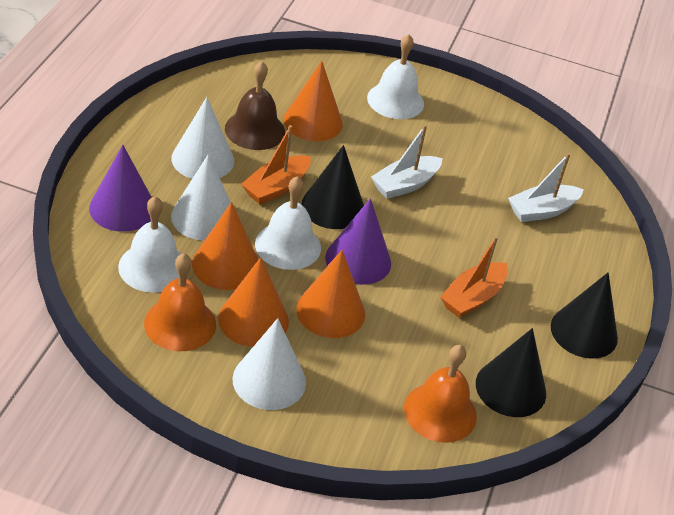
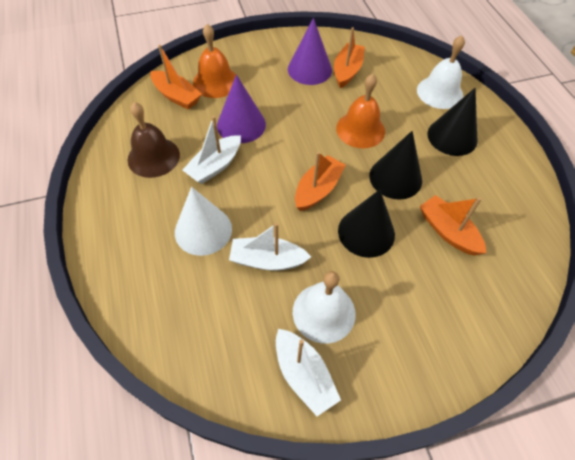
orange boat: 2 -> 4
orange cone: 4 -> 0
white bell: 3 -> 2
white boat: 2 -> 3
white cone: 3 -> 1

